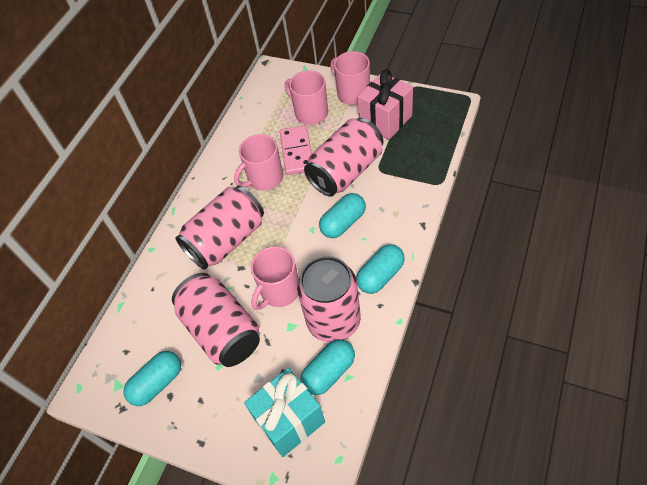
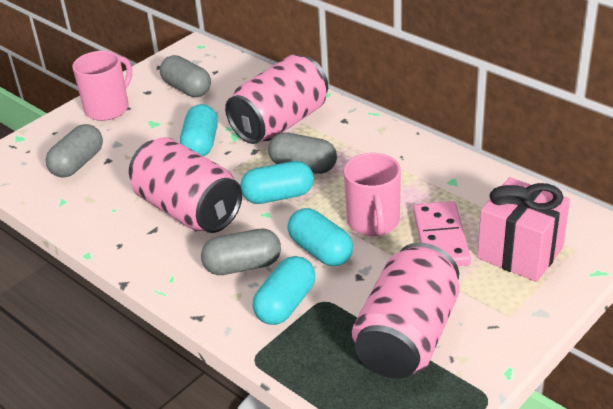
grey capsule: 0 -> 4
pink can: 4 -> 3
pink mug: 4 -> 2
turquoise gift: 1 -> 0

